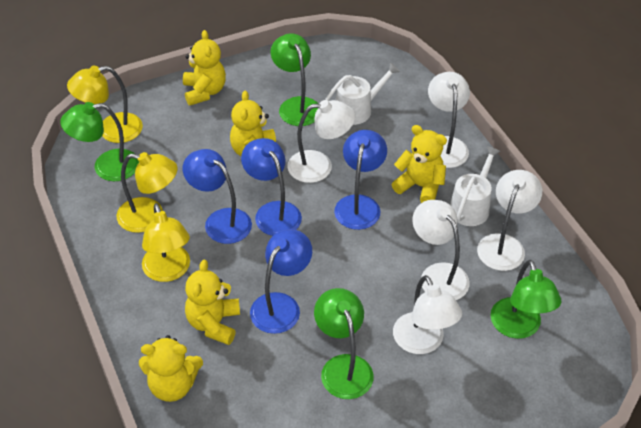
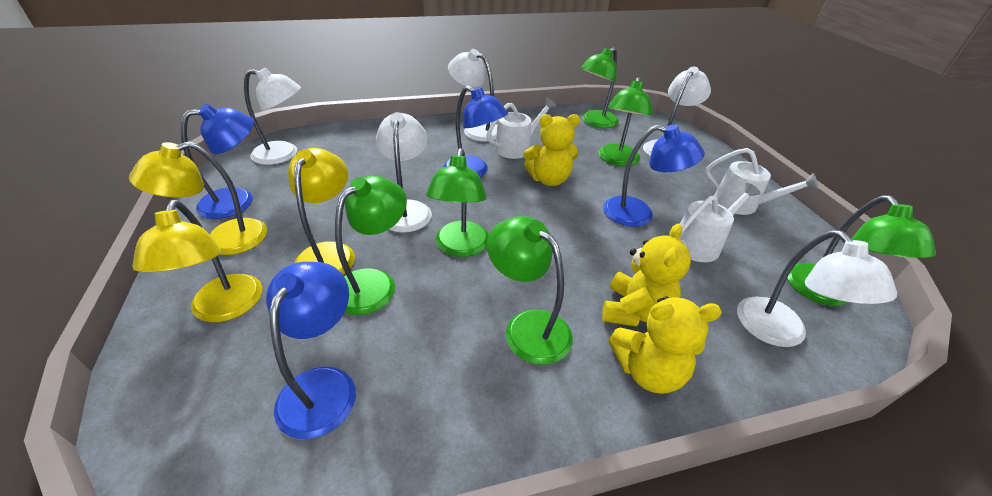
green lamp: 4 -> 6
white watering can: 2 -> 3
yellow teddy bear: 5 -> 3

